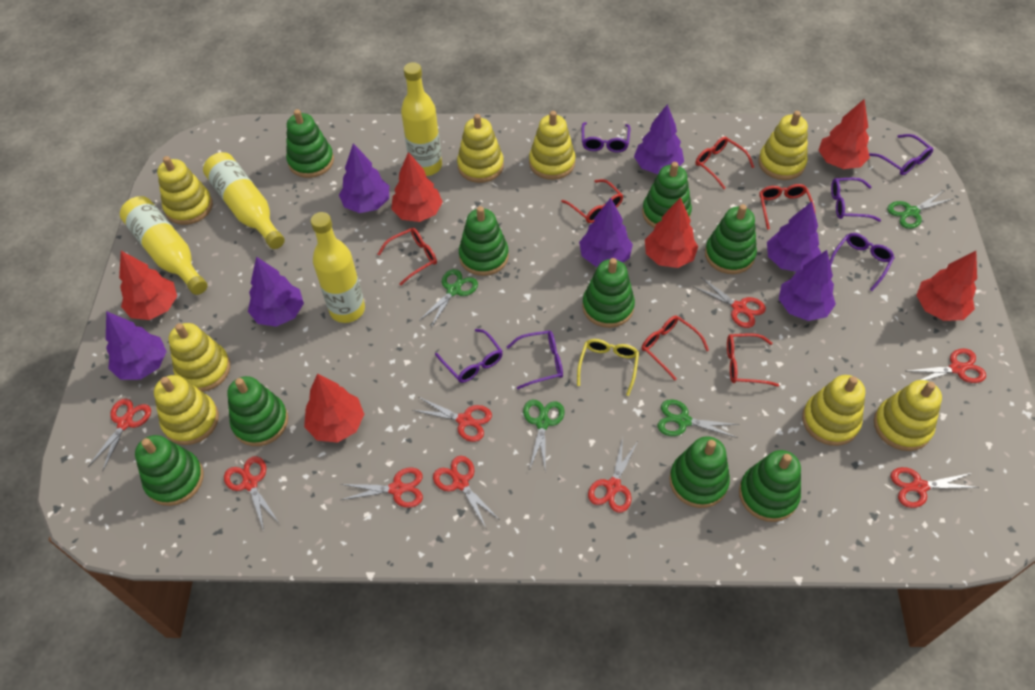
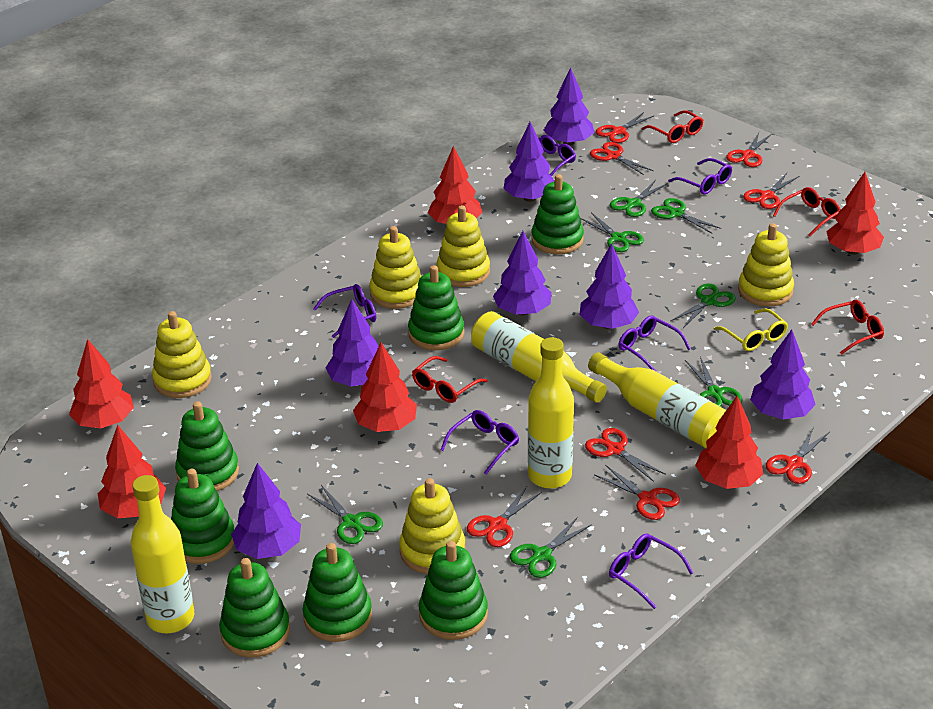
green scissors: 4 -> 7
green stacking toy: 9 -> 7
red glasses: 6 -> 4
red scissors: 9 -> 8
yellow stacking toy: 8 -> 5

